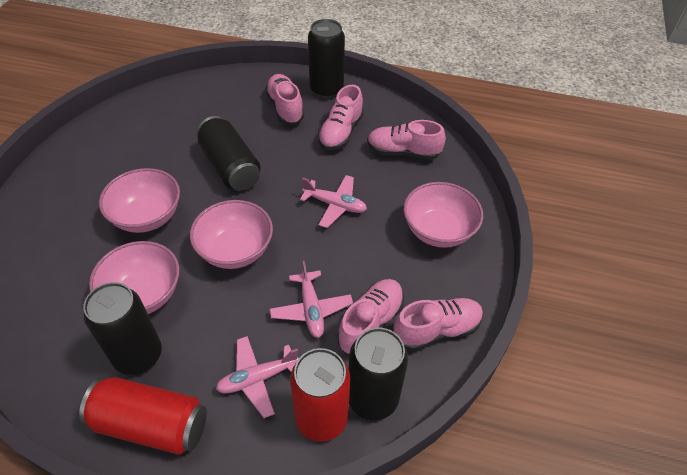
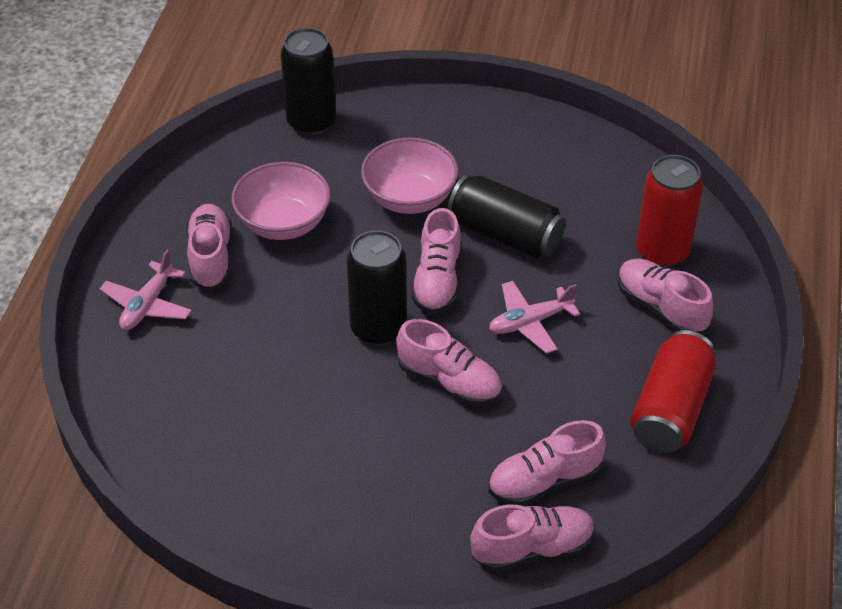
black can: 4 -> 3
pink bowl: 4 -> 2
pink plane: 3 -> 2
pink shoe: 5 -> 6

